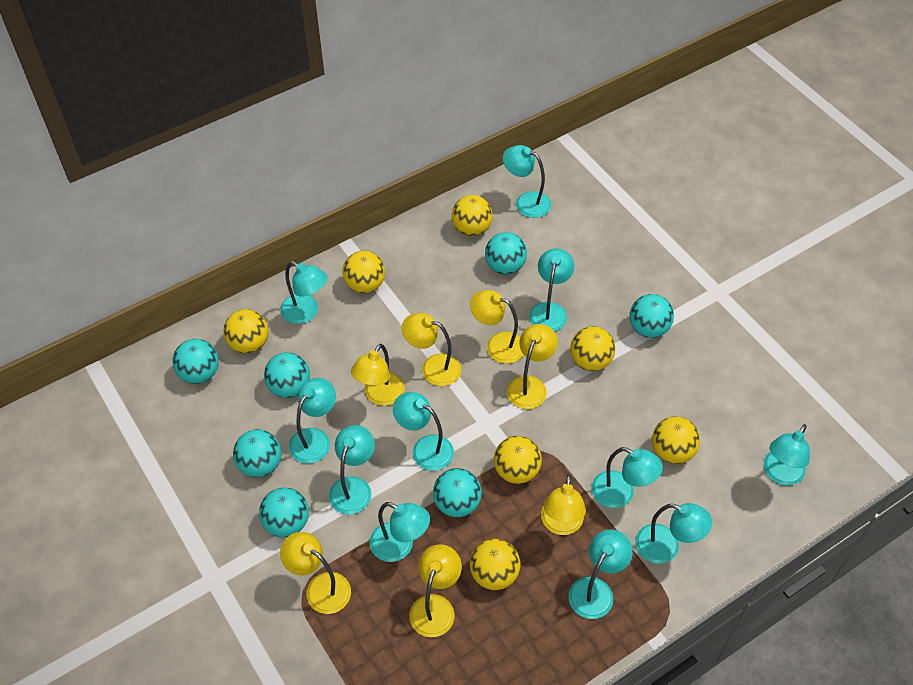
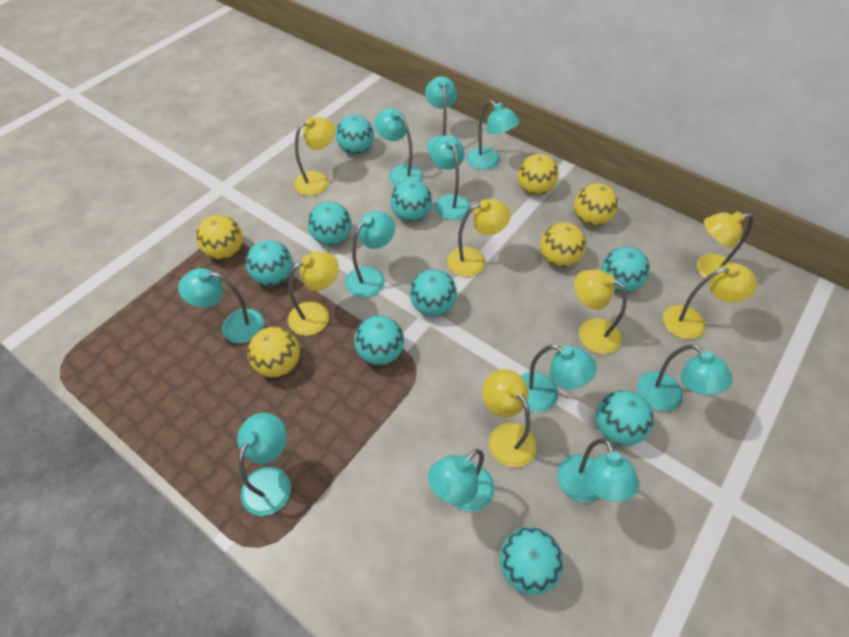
turquoise ball: 7 -> 9
yellow ball: 7 -> 5

